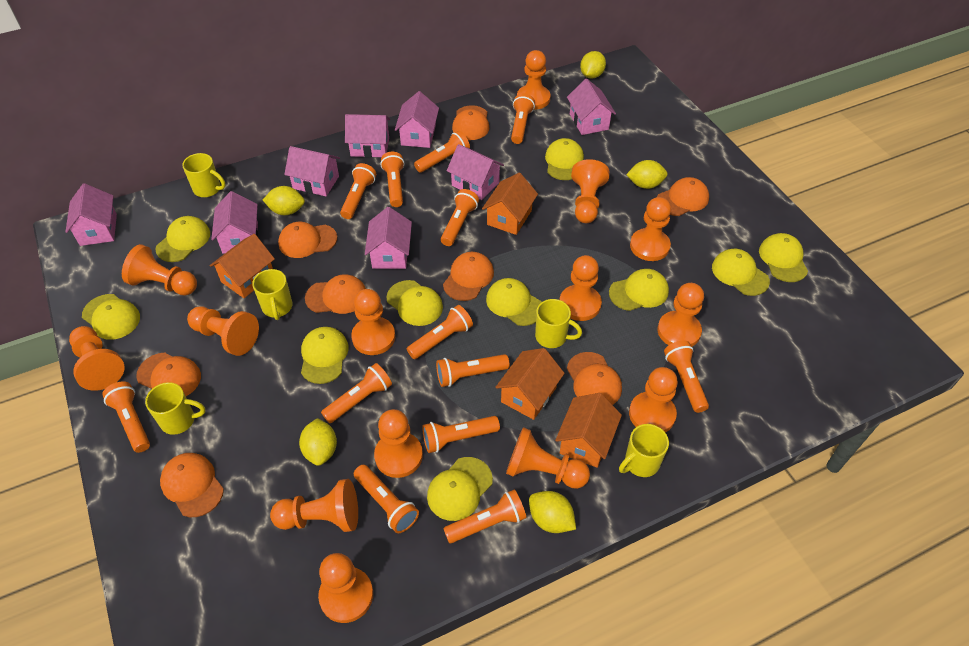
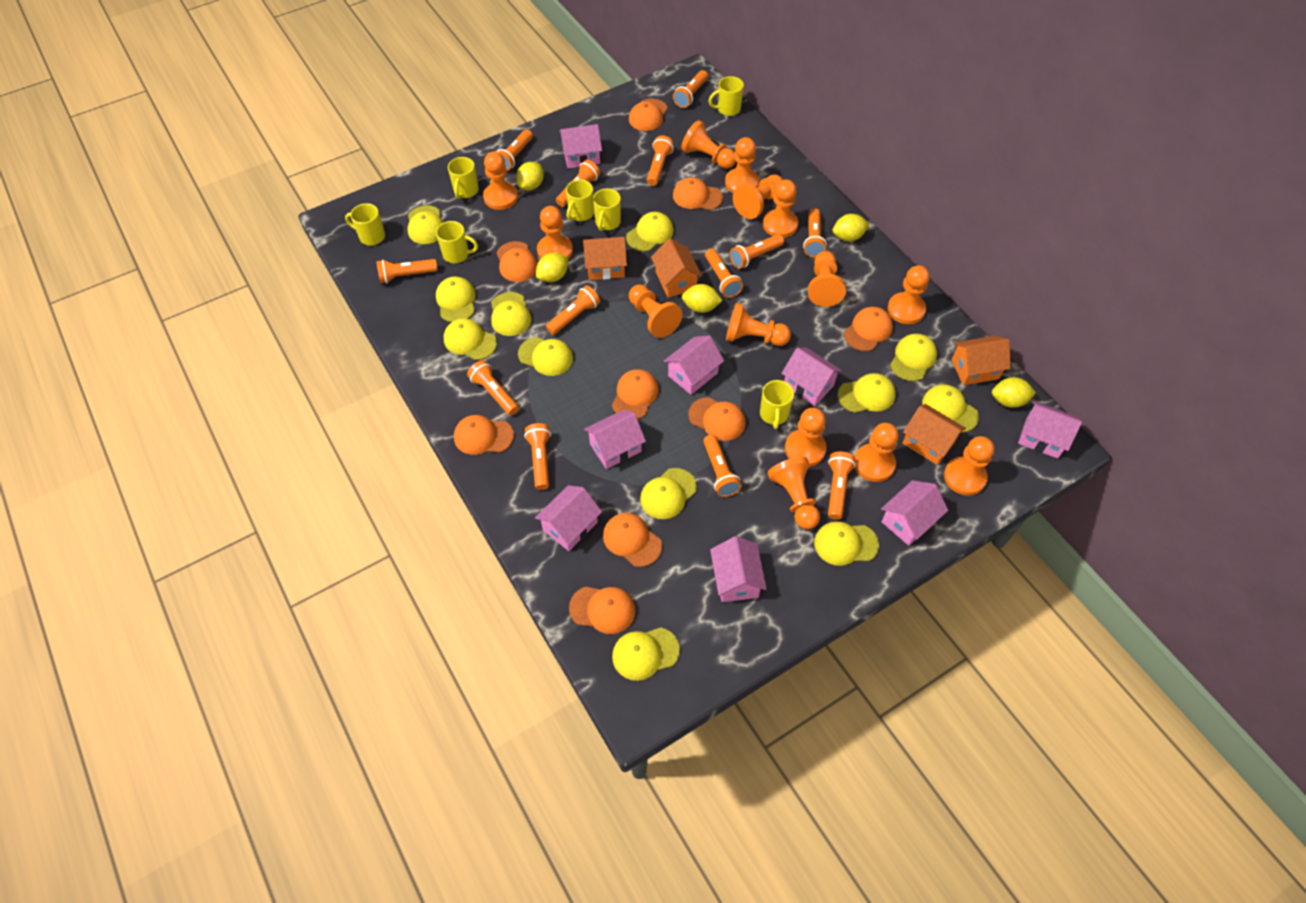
orange cap: 8 -> 9
yellow cap: 10 -> 12
yellow mug: 5 -> 7

